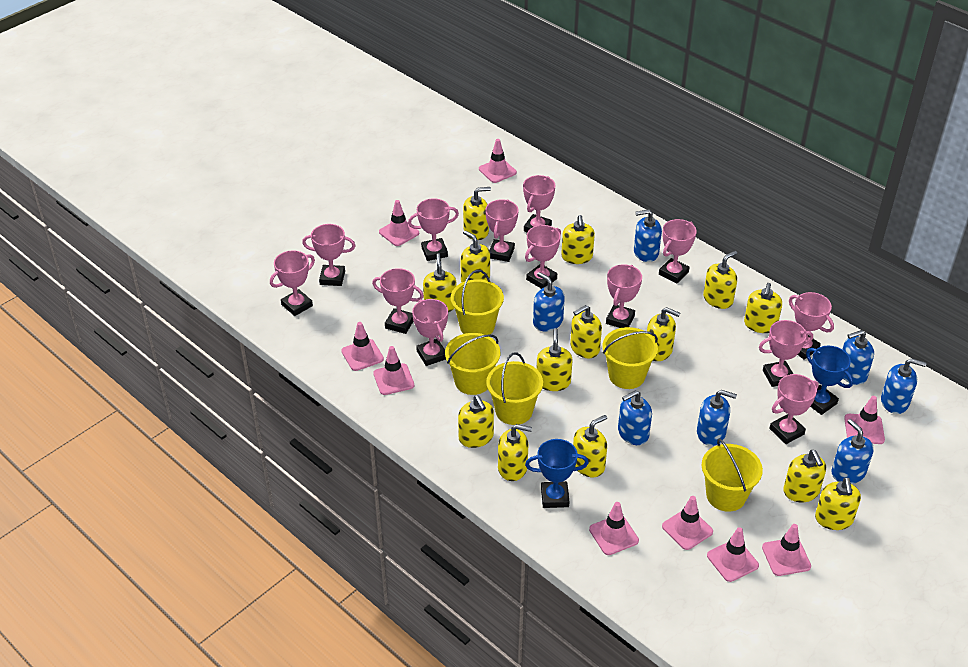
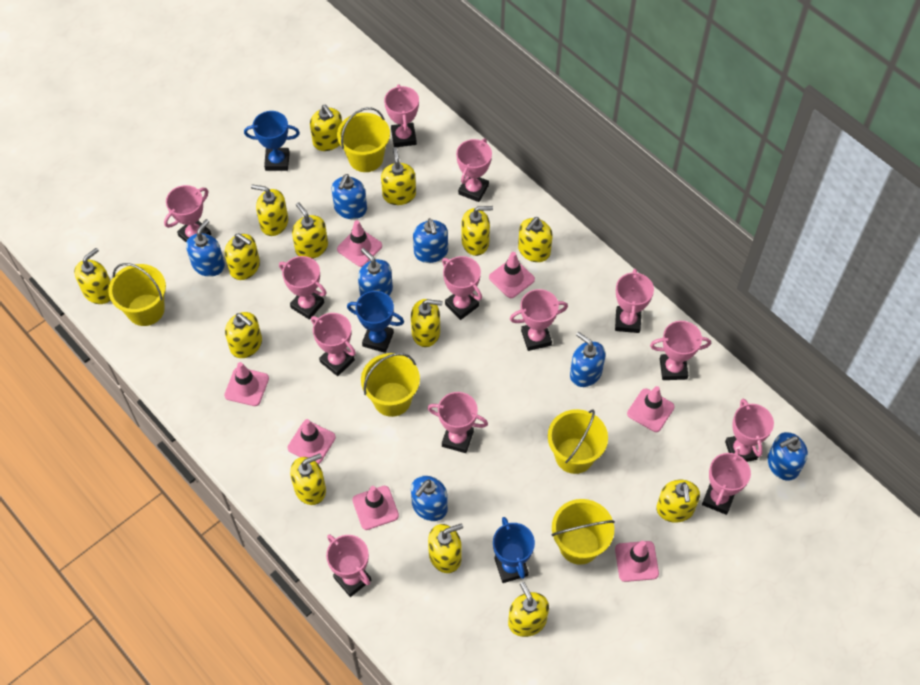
blue trophy: 2 -> 3
pink traffic cone: 9 -> 7

